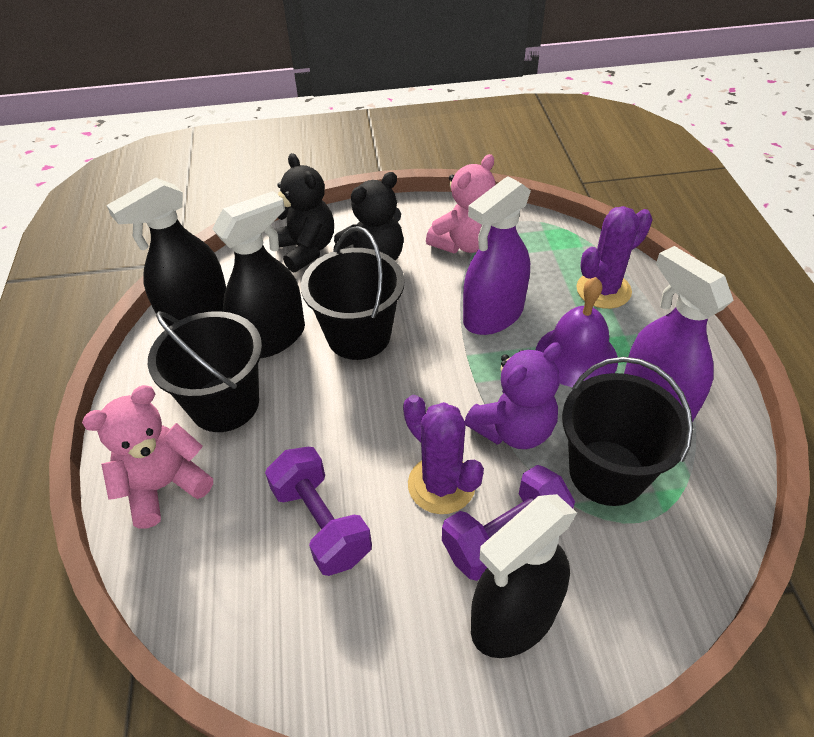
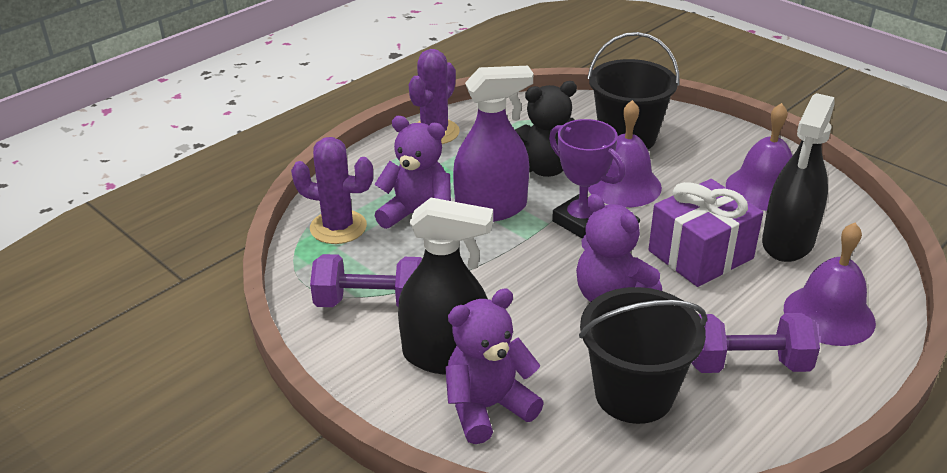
black bucket: 3 -> 2
black spray bottle: 3 -> 2
black teddy bear: 2 -> 1
pink teddy bear: 2 -> 0
purple bell: 1 -> 3
purple gift: 0 -> 1
purple spray bottle: 2 -> 1
purple teddy bear: 1 -> 3
purple trophy: 0 -> 1

